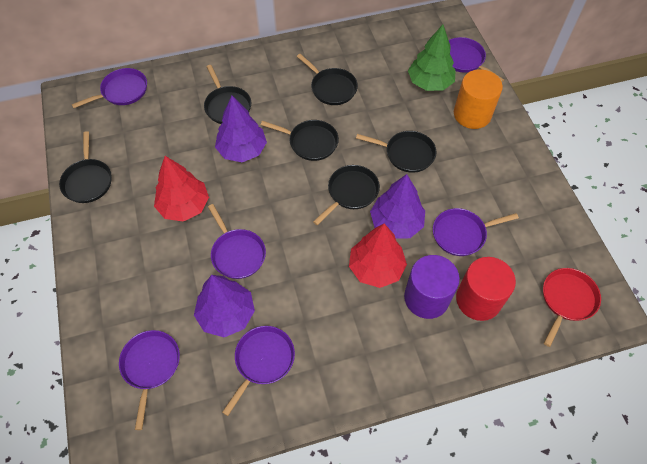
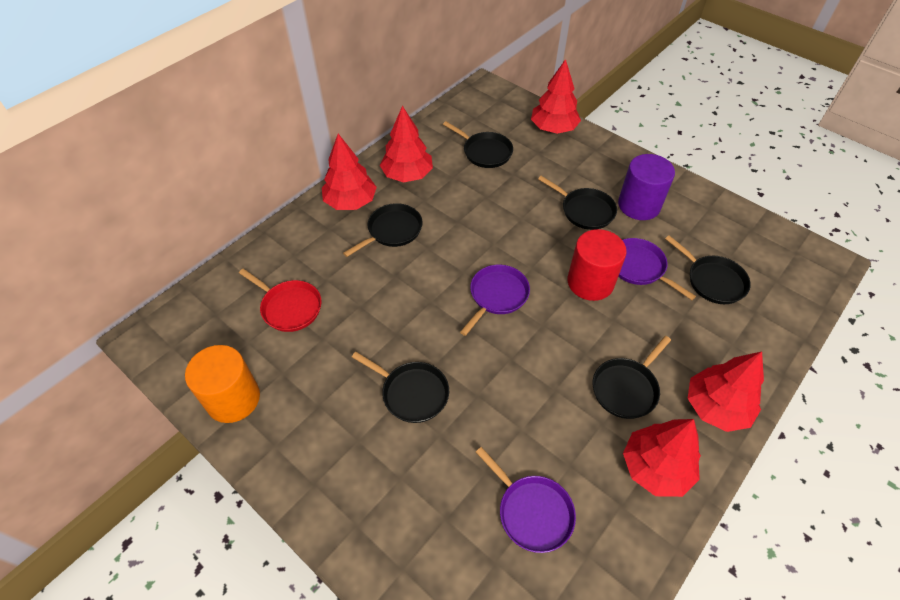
green tree: 1 -> 0
purple pan: 6 -> 3
purple tree: 3 -> 0
red tree: 2 -> 5

